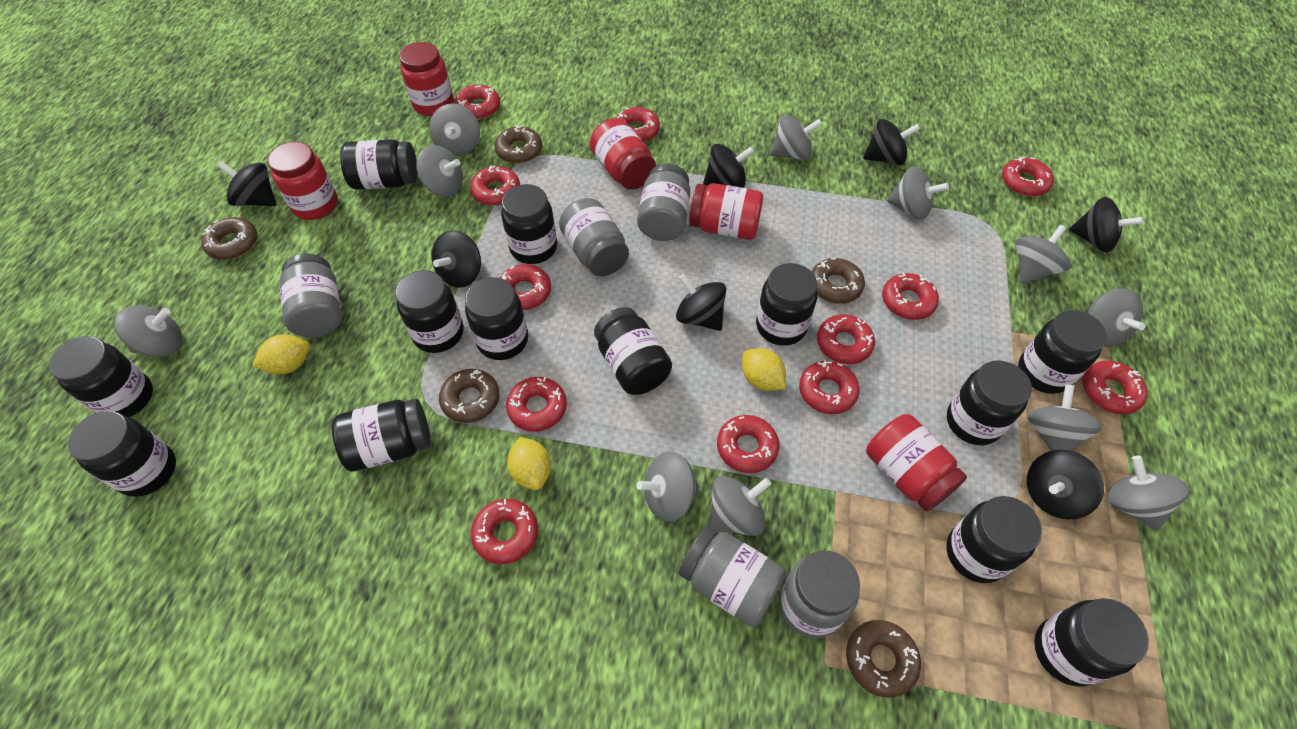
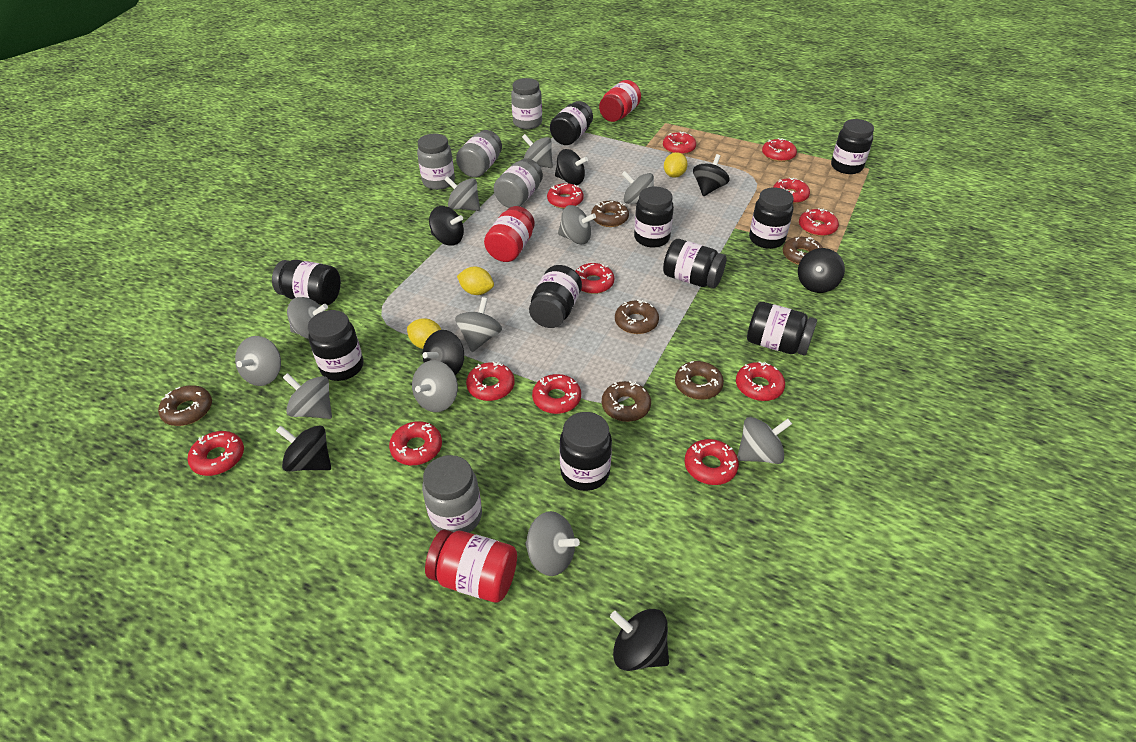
black jar: 13 -> 10
brown donut: 5 -> 6
red jar: 5 -> 3

